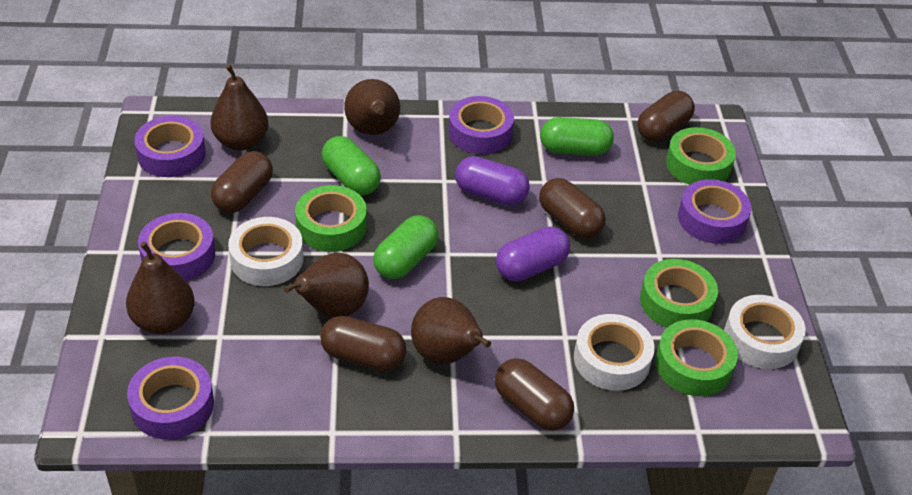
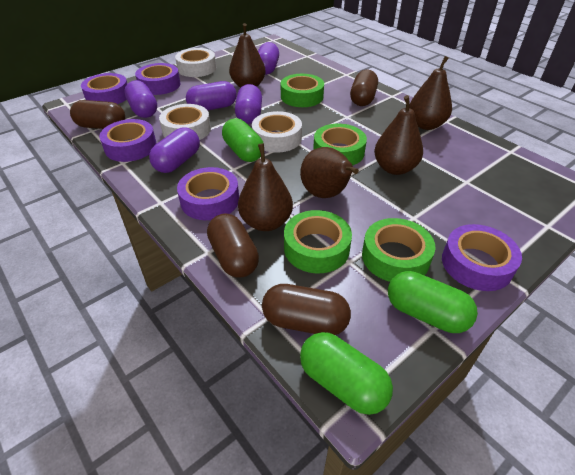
brown capsule: 5 -> 4
purple capsule: 2 -> 5

